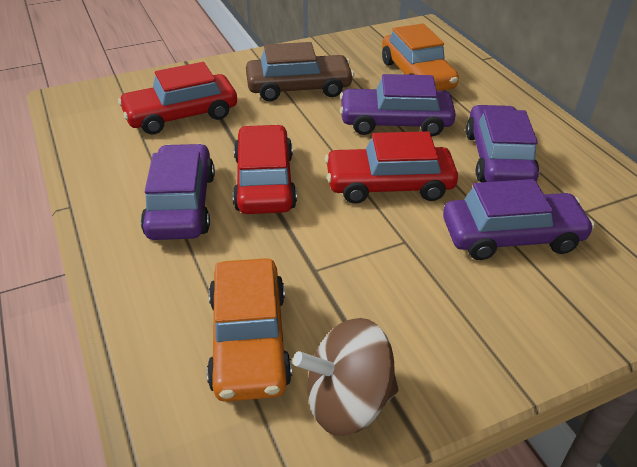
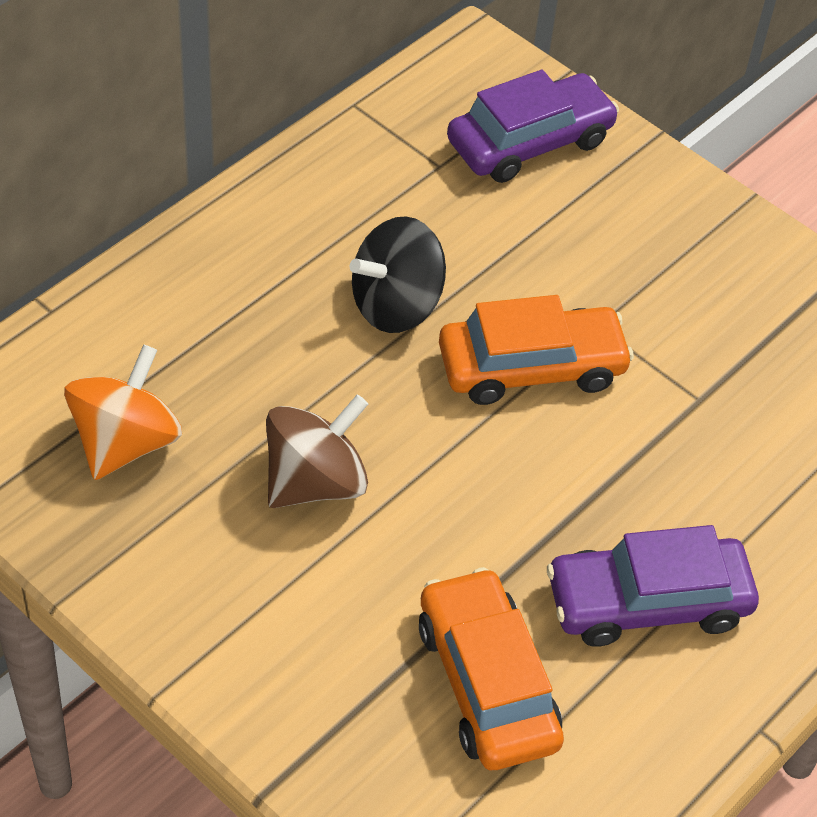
black spinning top: 0 -> 1
brown car: 1 -> 0
orange spinning top: 0 -> 1
purple car: 4 -> 2
red car: 3 -> 0

